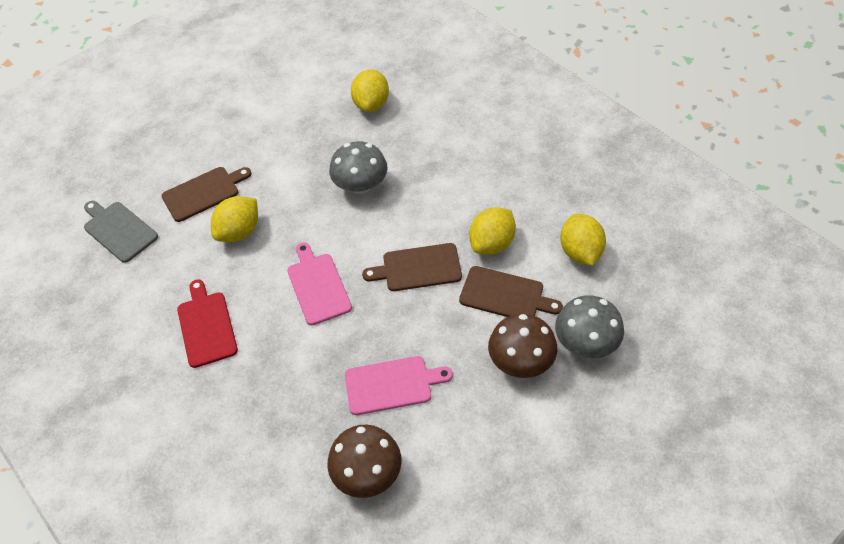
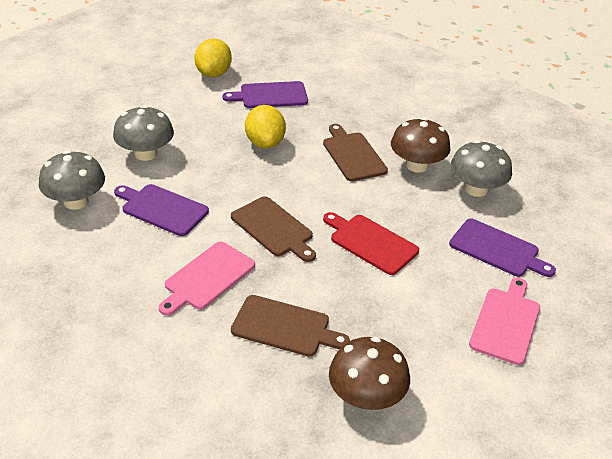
grey cutting board: 1 -> 0
grey mushroom: 2 -> 3
purple cutting board: 0 -> 3
yellow lemon: 4 -> 2

